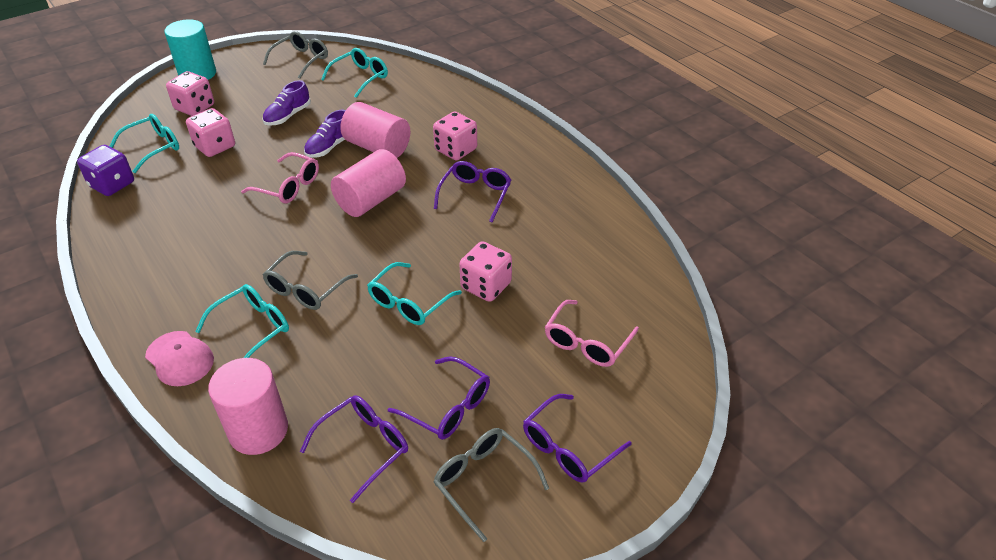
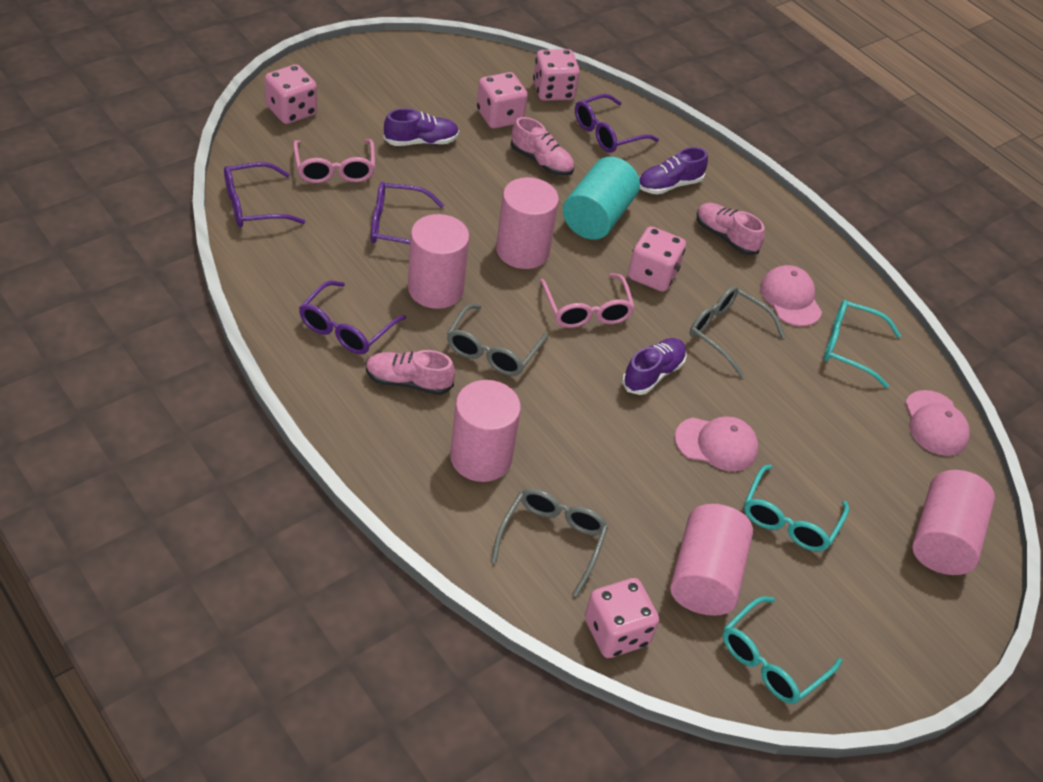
pink cap: 1 -> 3
pink cylinder: 3 -> 5
pink dice: 4 -> 5
pink shoe: 0 -> 3
purple dice: 1 -> 0
purple shoe: 2 -> 3
turquoise glasses: 4 -> 3

